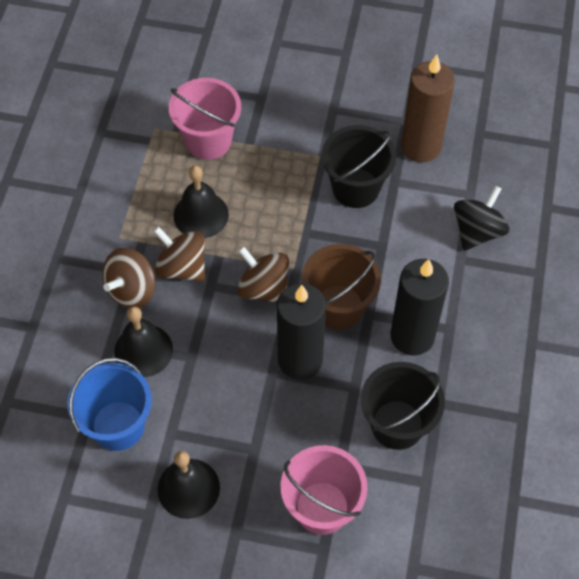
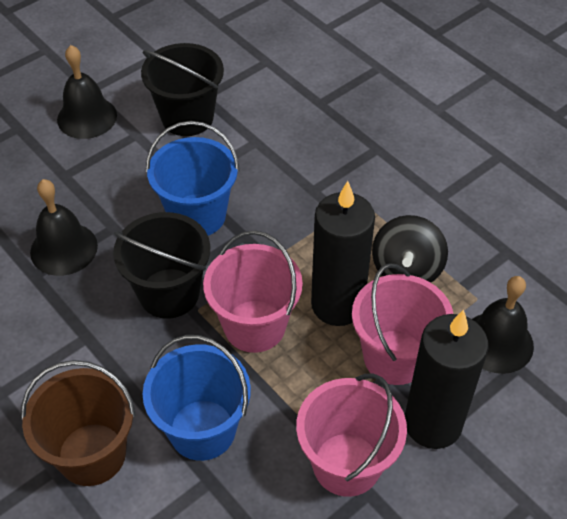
blue bucket: 1 -> 2
brown candle: 1 -> 0
brown spinning top: 3 -> 0
pink bucket: 2 -> 3

